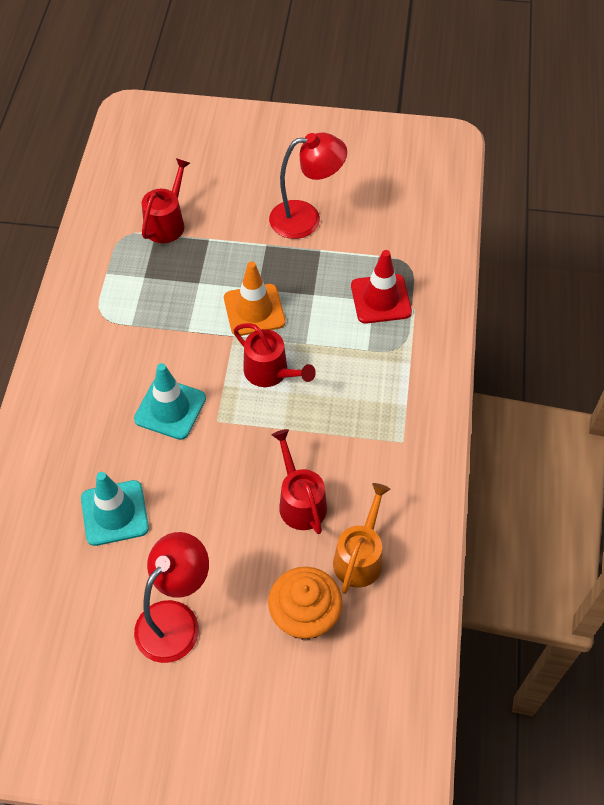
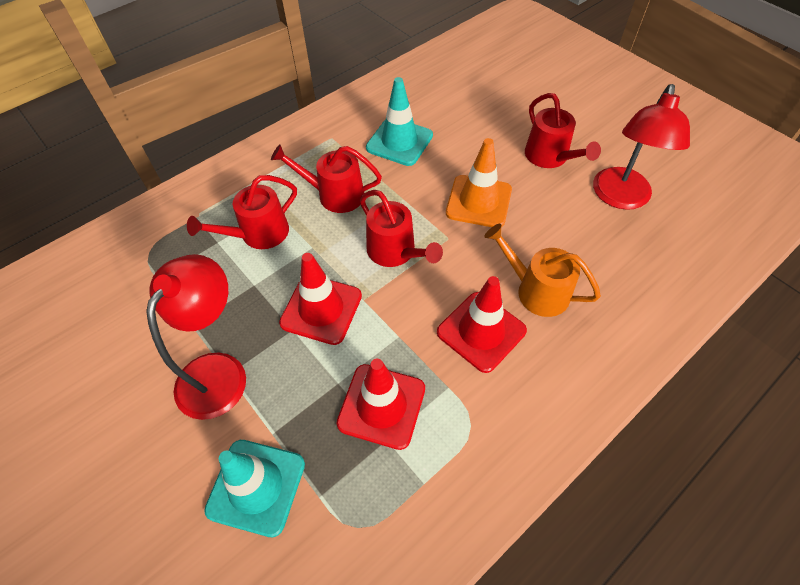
orange cupcake: 1 -> 0
red traffic cone: 1 -> 3
red watering can: 3 -> 4

